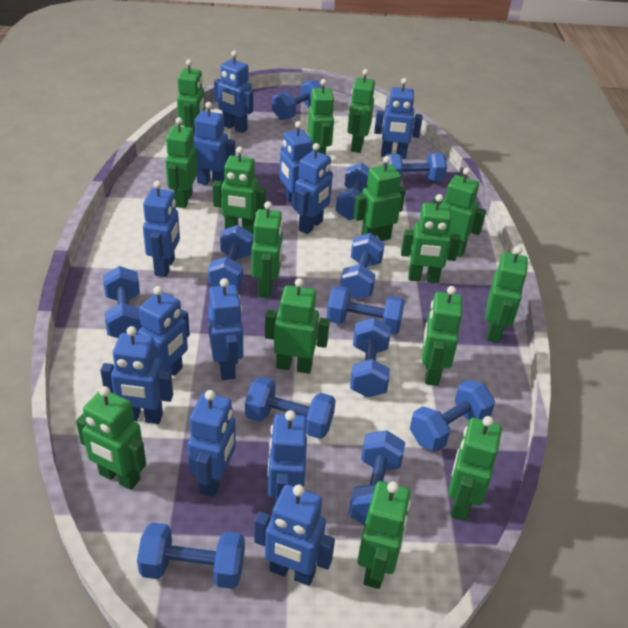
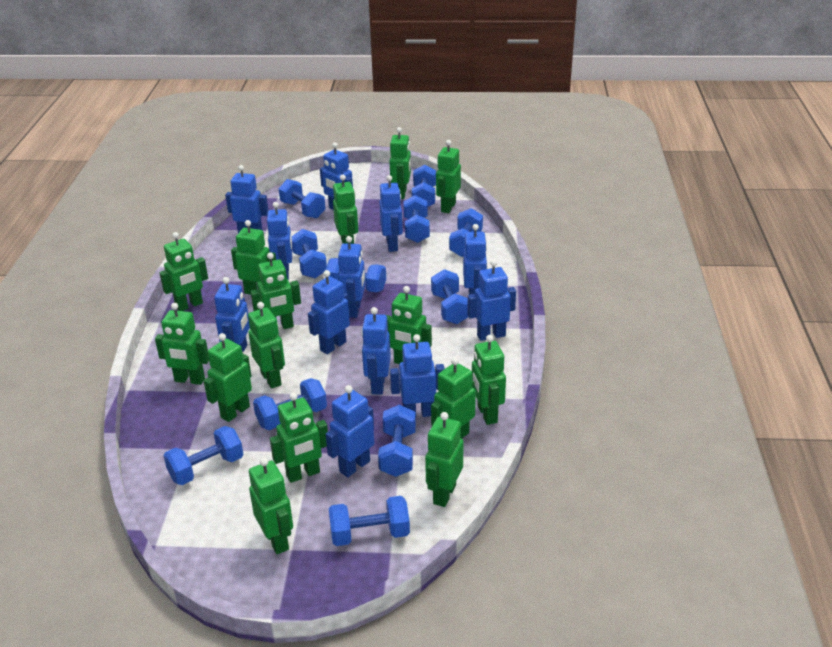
blue dumbbell: 12 -> 11

